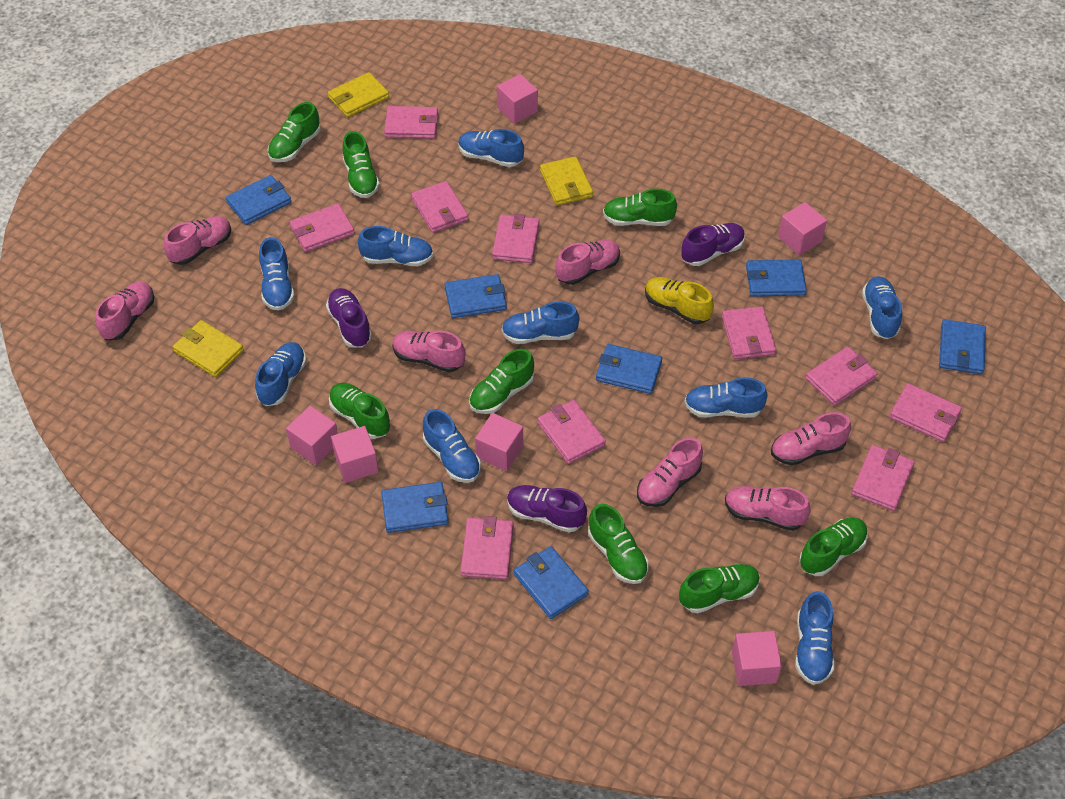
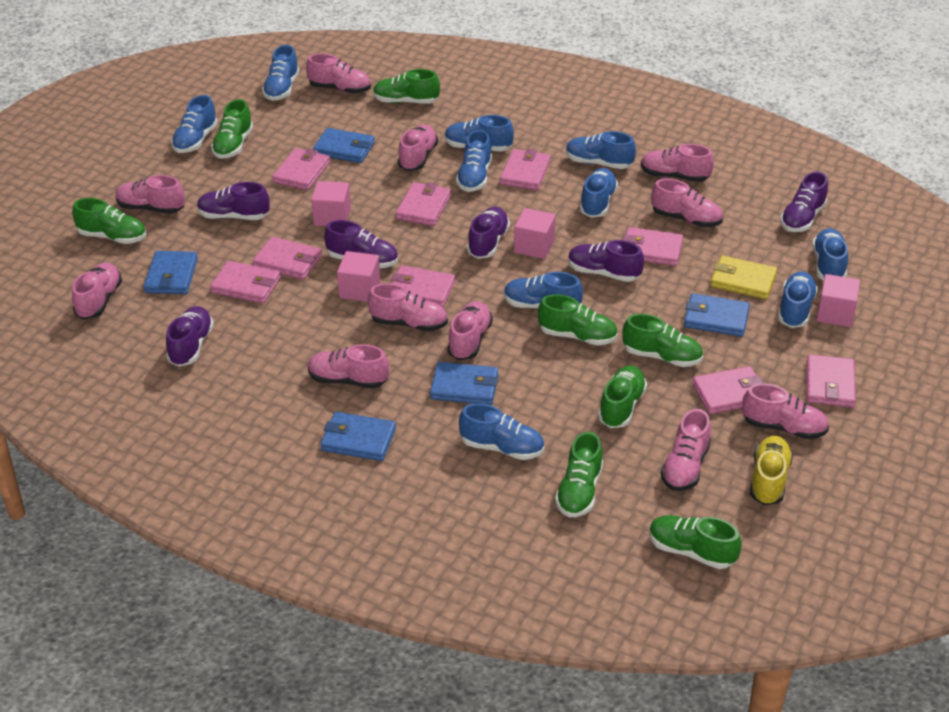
blue shoe: 9 -> 10
blue wallet: 7 -> 5
pink cube: 6 -> 4
pink shoe: 7 -> 11
pink wallet: 10 -> 9
purple shoe: 3 -> 6
yellow wallet: 3 -> 1

